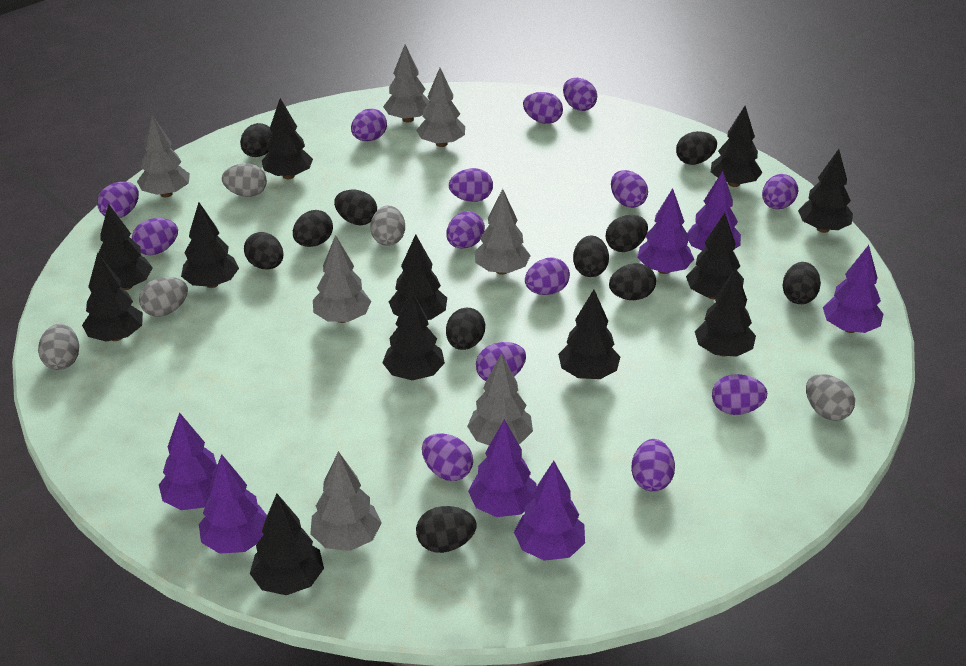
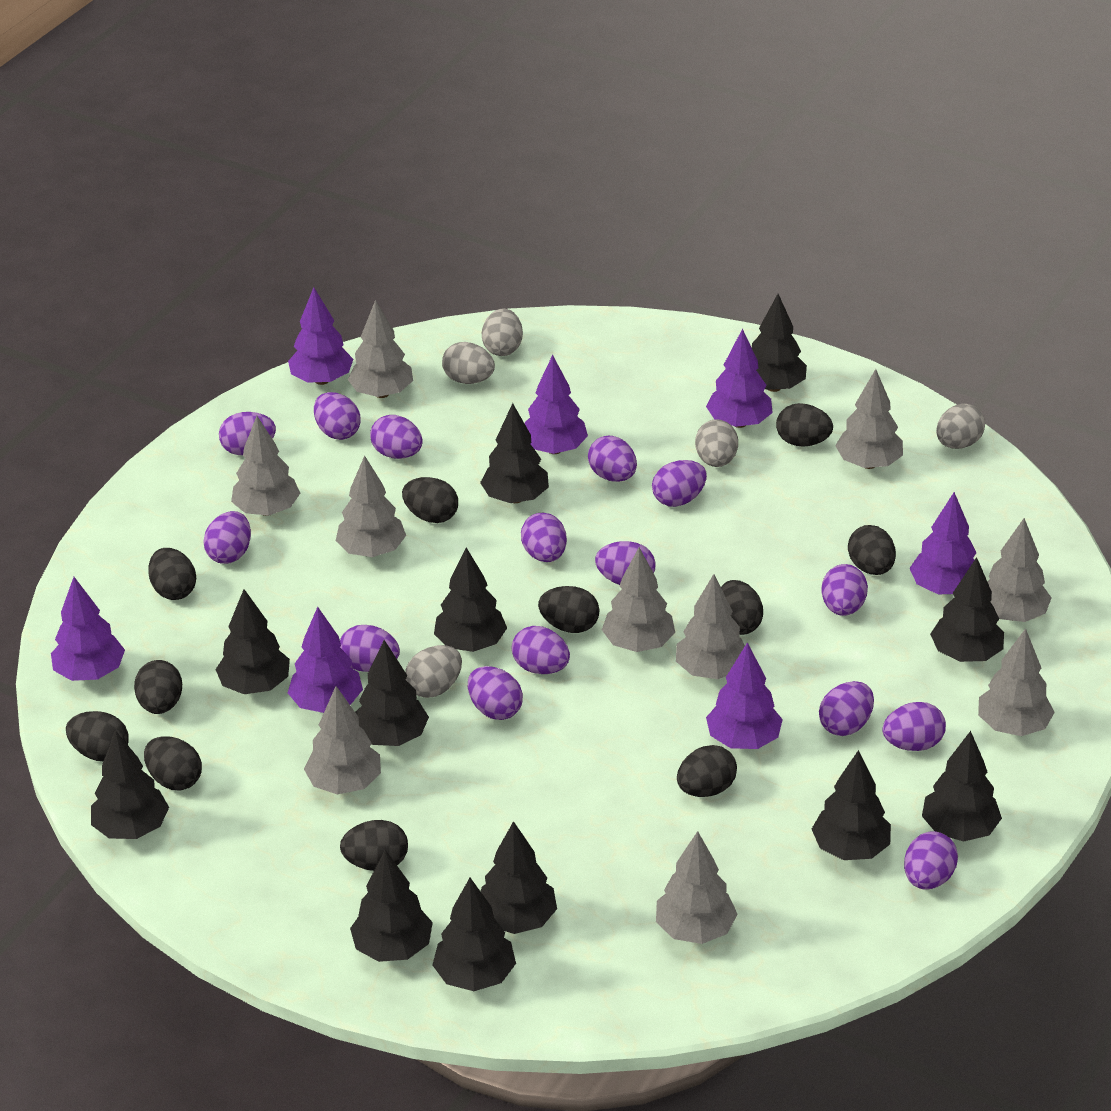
grey tree: 7 -> 10
purple egg: 14 -> 15

